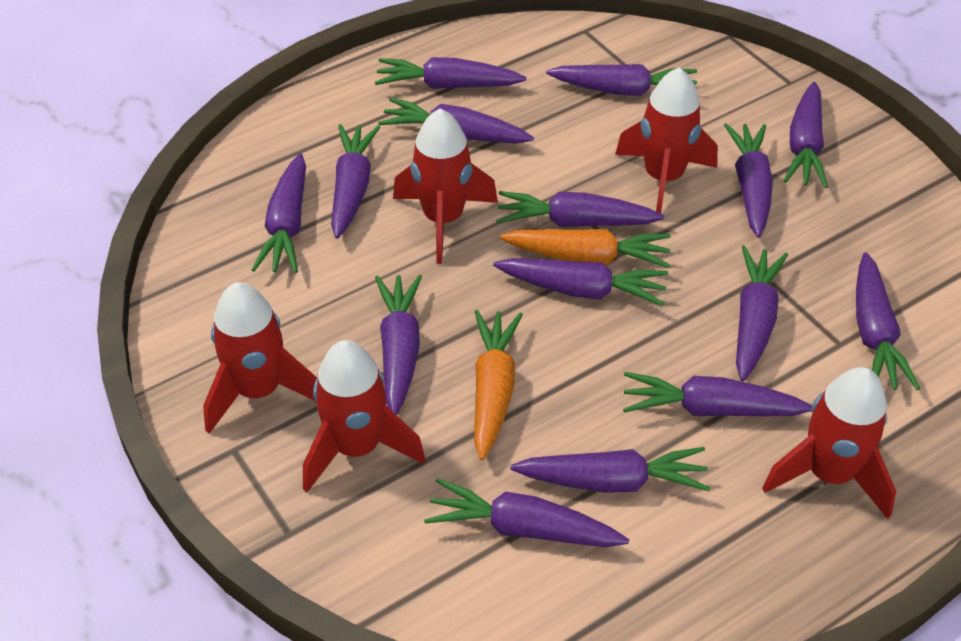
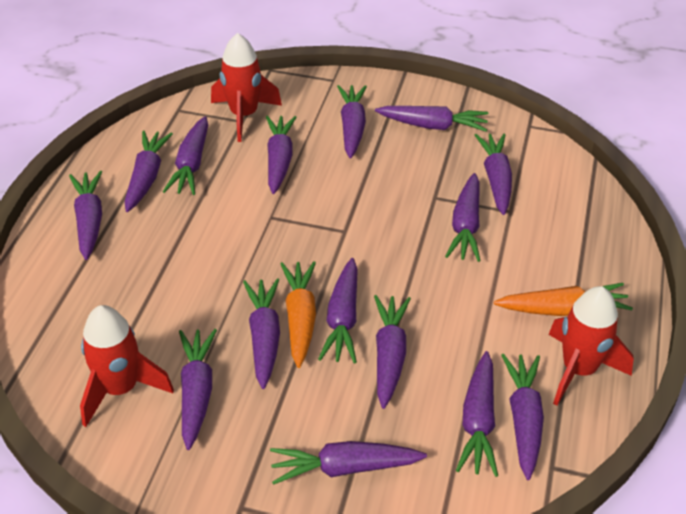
red rocket: 5 -> 3

